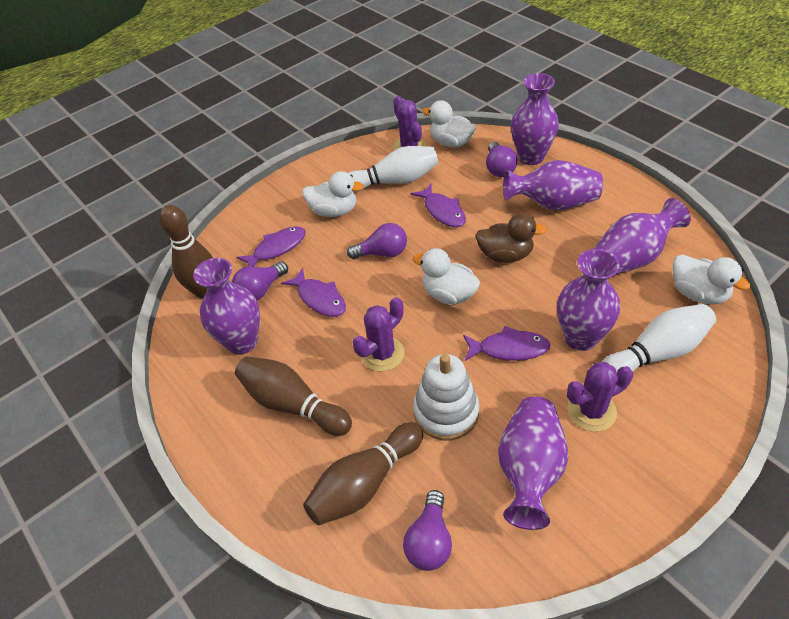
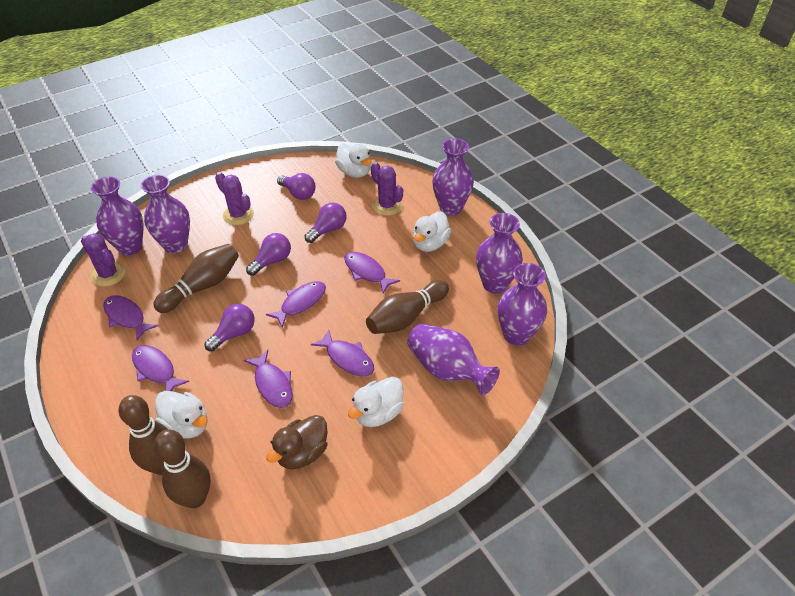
brown bowling pin: 3 -> 4
purple fish: 4 -> 6
white bowling pin: 2 -> 0
white stacking toy: 1 -> 0

